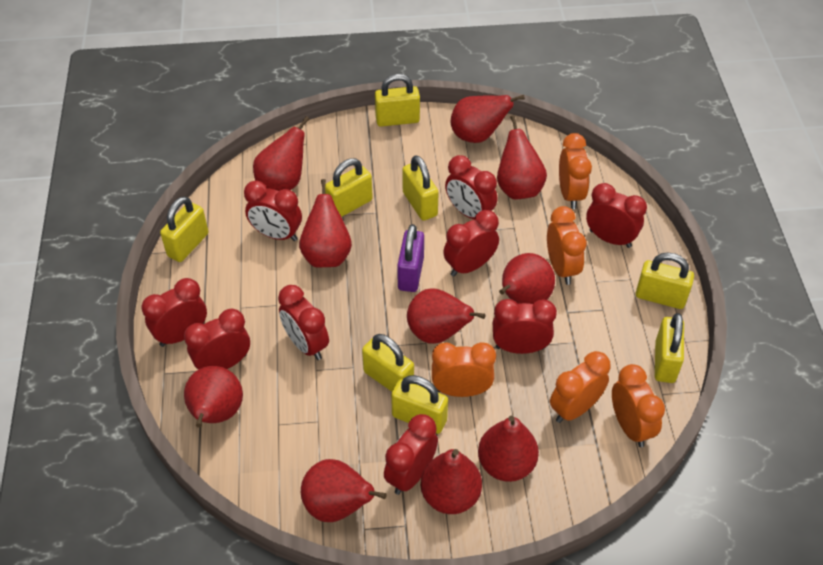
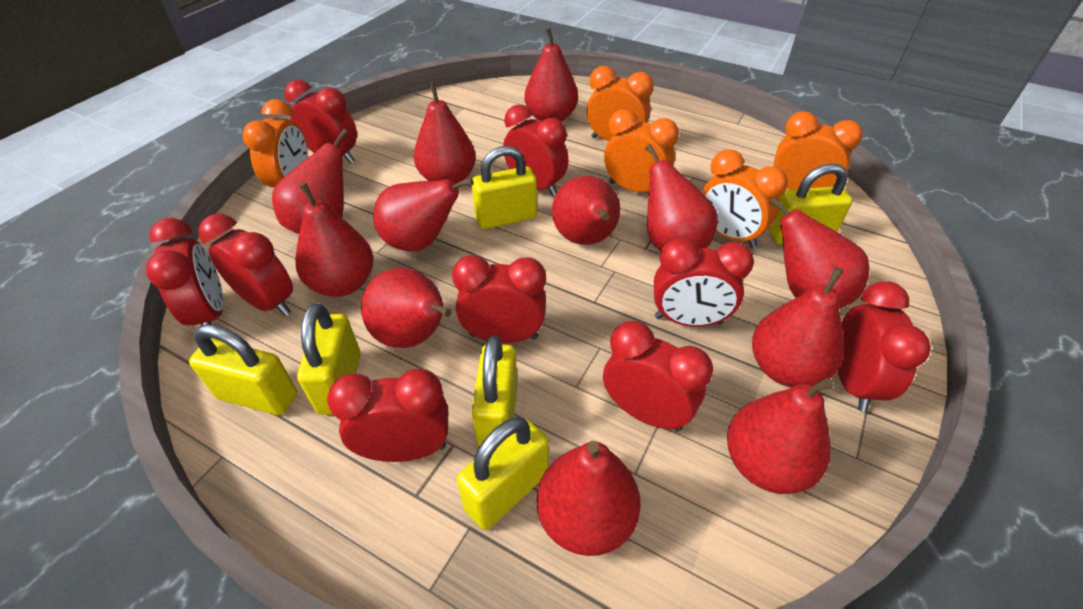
purple padlock: 1 -> 0
red pear: 10 -> 12
yellow padlock: 8 -> 6

